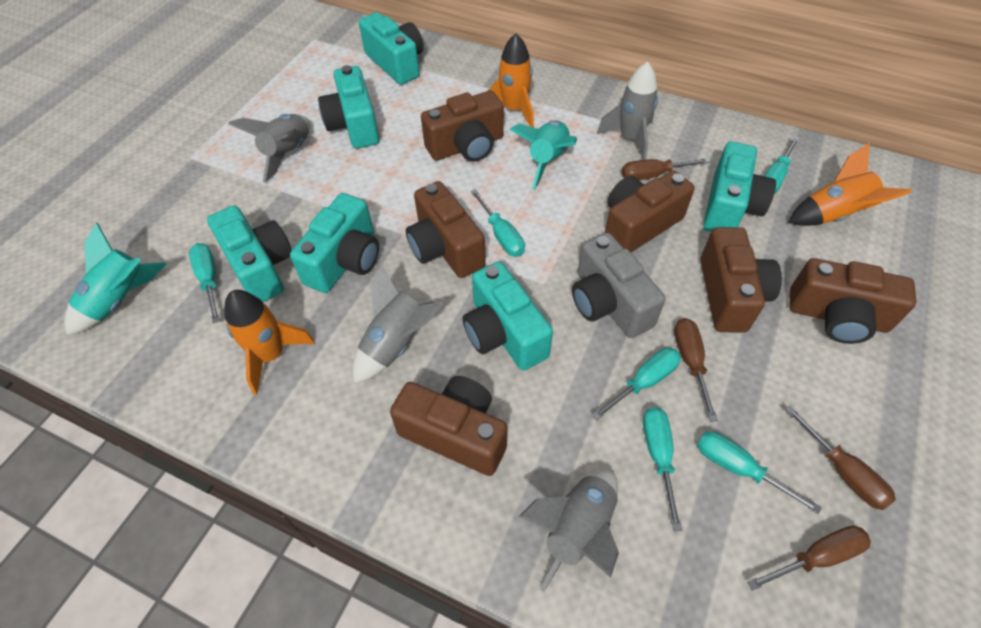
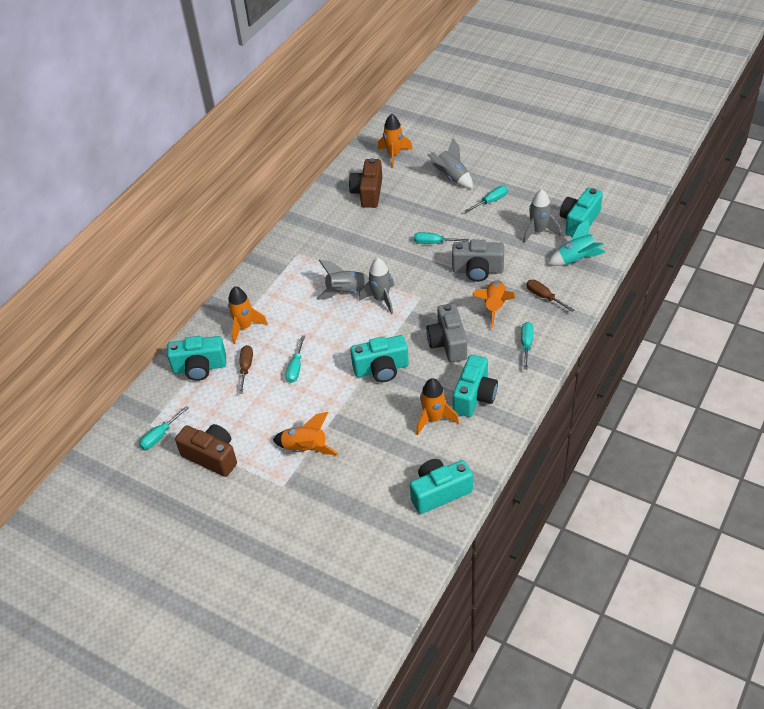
brown camera: 6 -> 2
brown screwdriver: 4 -> 2
grey camera: 1 -> 2
orange rocket: 3 -> 5
turquoise camera: 6 -> 5
turquoise rocket: 2 -> 1
turquoise screwdriver: 6 -> 5

